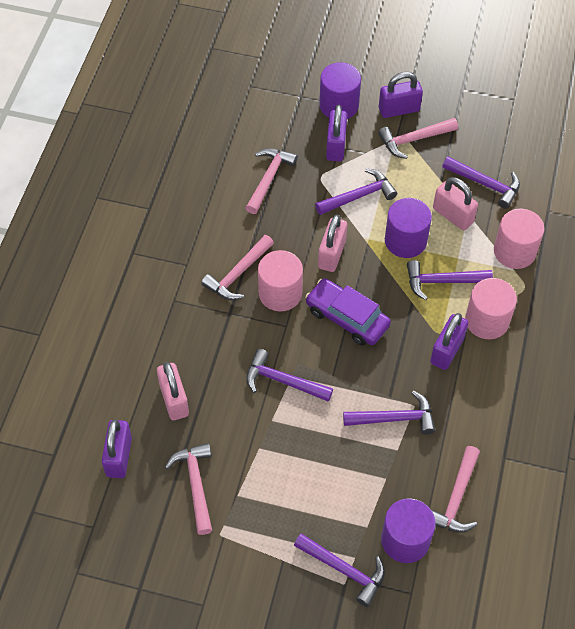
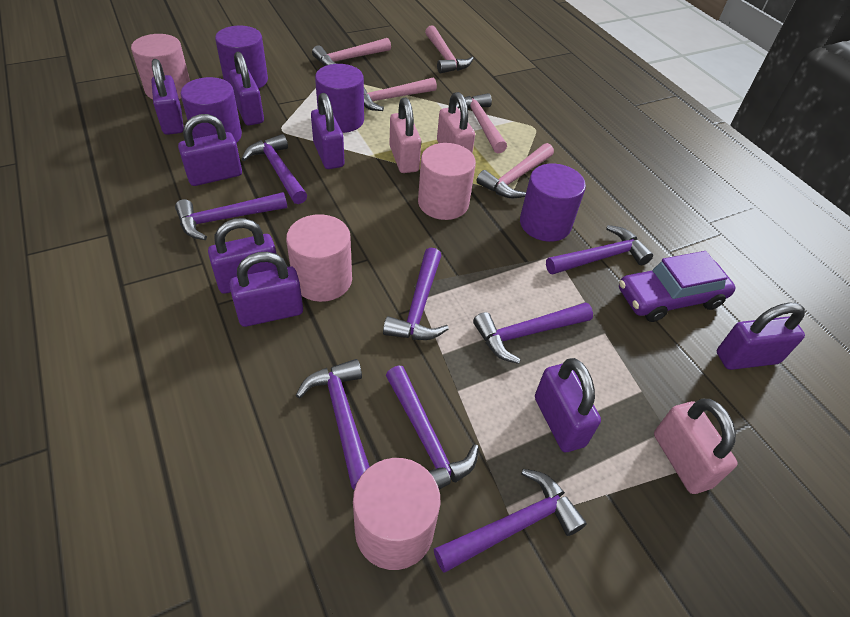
pink cylinder: 3 -> 4
purple cylinder: 3 -> 4
purple hammer: 6 -> 8
purple padlock: 4 -> 8

